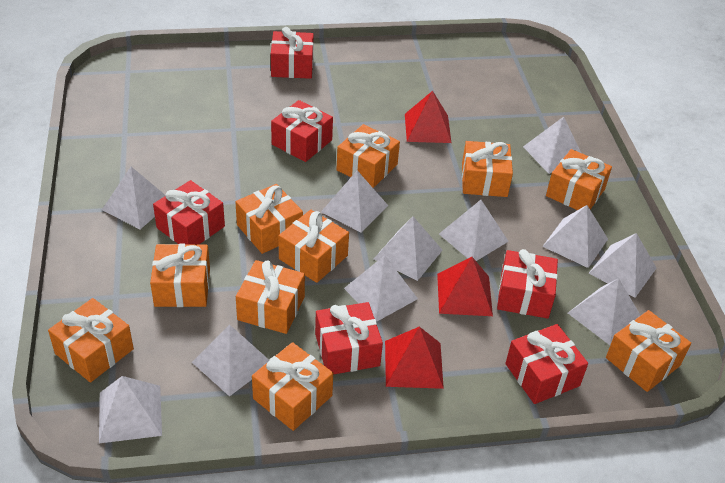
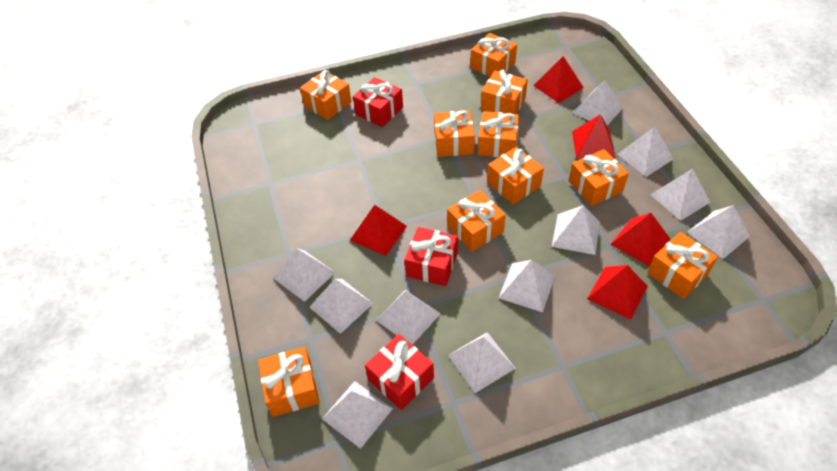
red gift: 6 -> 3
red pyramid: 3 -> 5

